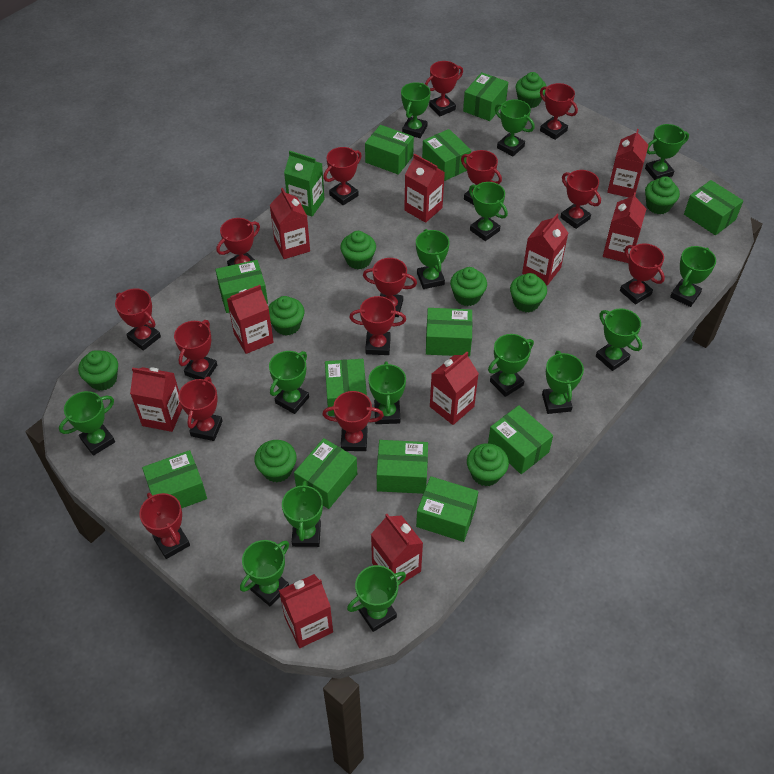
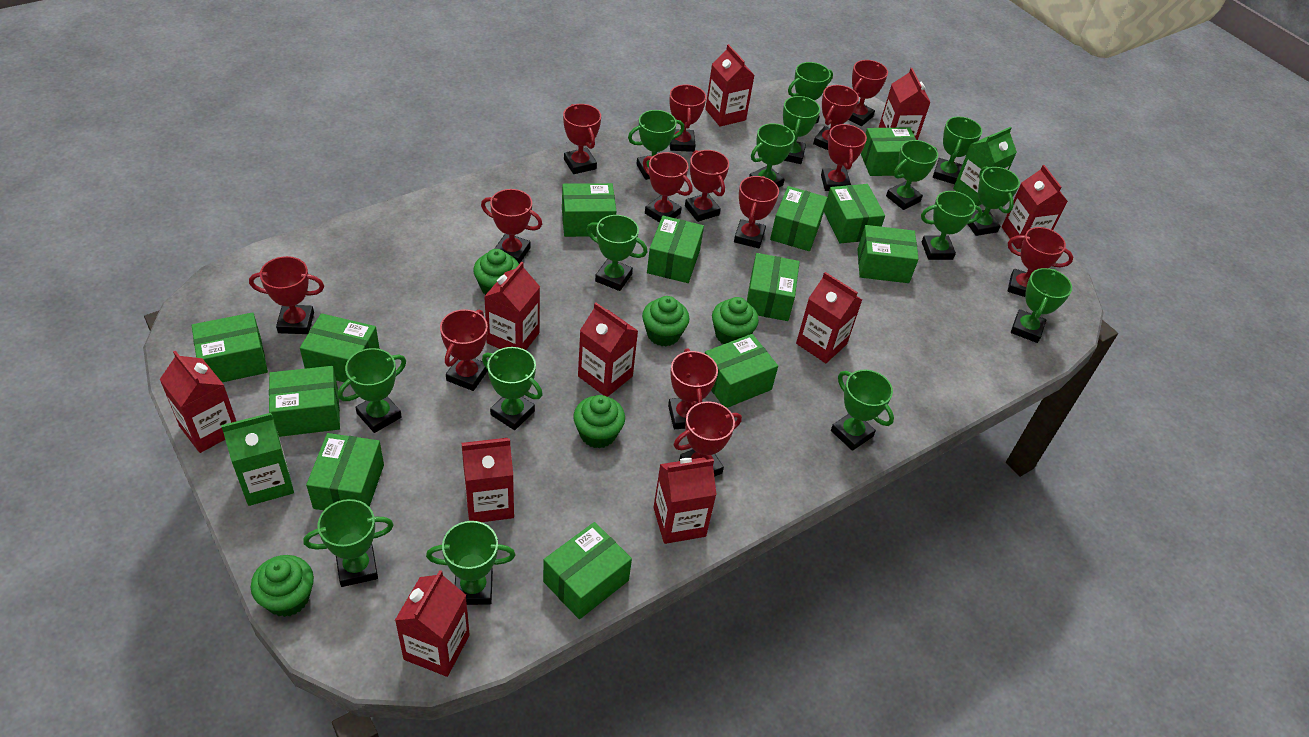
green box: 12 -> 13
green carton: 1 -> 2
green cupcake: 9 -> 5

